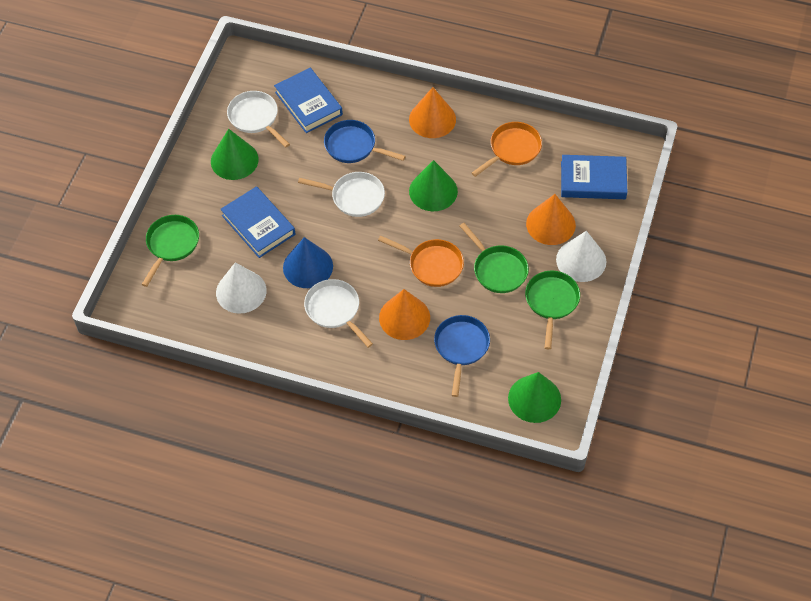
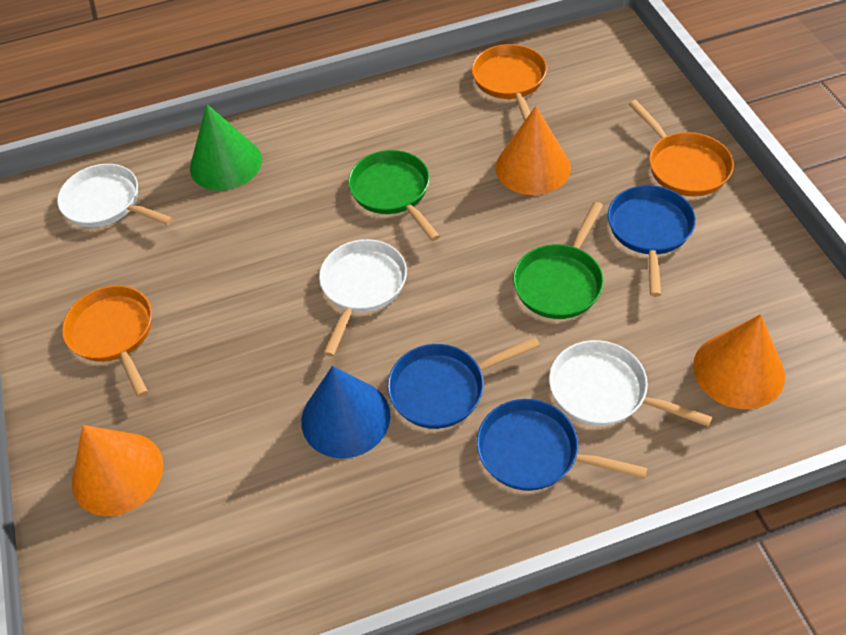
blue book: 3 -> 0
blue pan: 2 -> 3
green cone: 3 -> 1
green pan: 3 -> 2
orange pan: 2 -> 3
white cone: 2 -> 0

